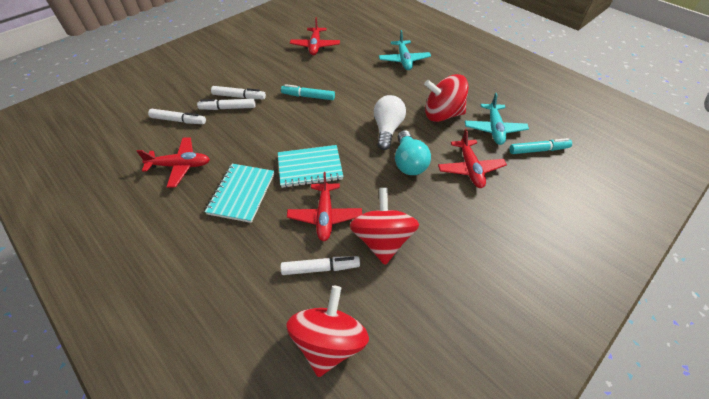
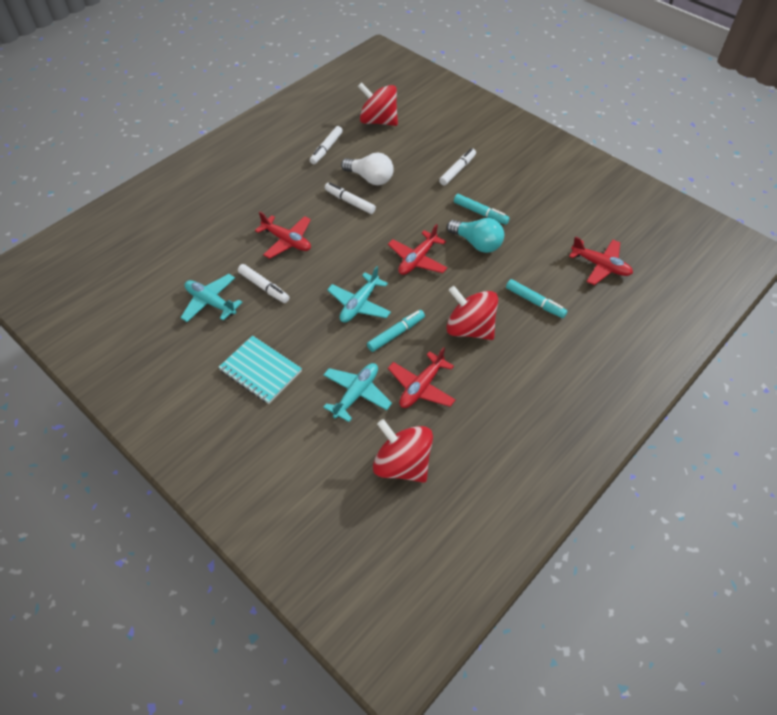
turquoise marker: 2 -> 3
turquoise notebook: 2 -> 1
turquoise plane: 2 -> 3

